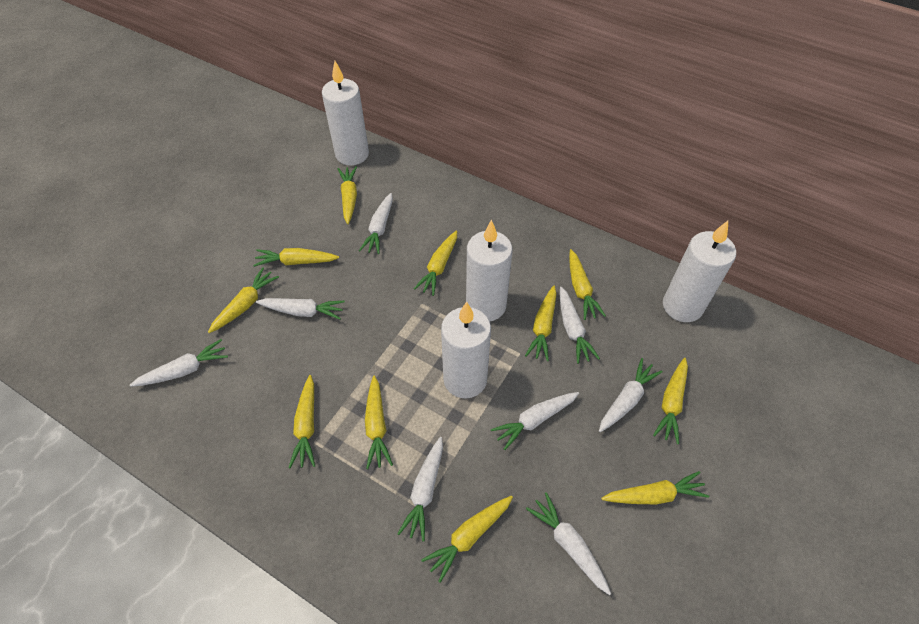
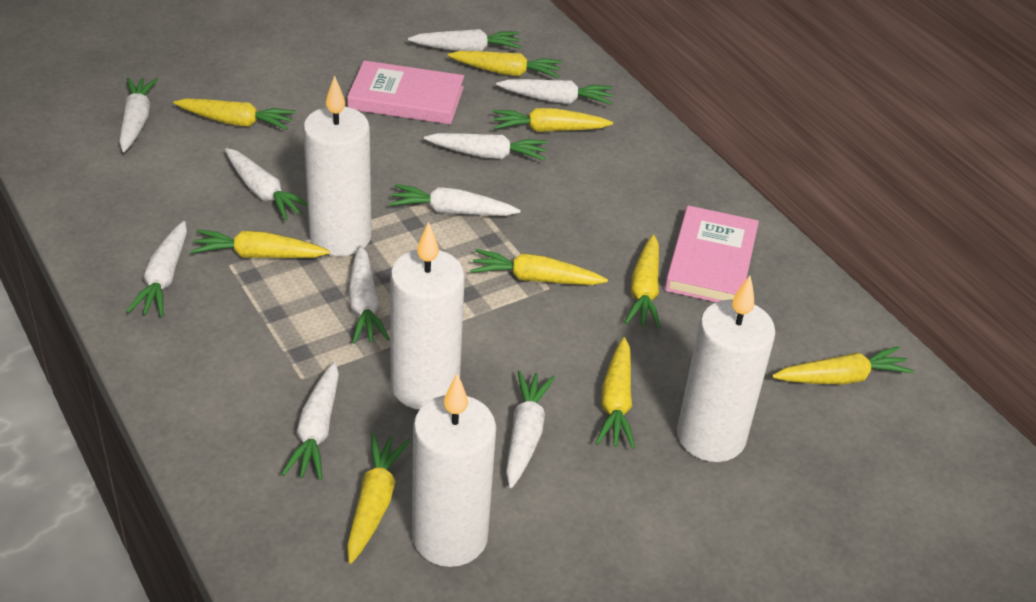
pink book: 0 -> 2
white carrot: 8 -> 10
yellow carrot: 11 -> 9

